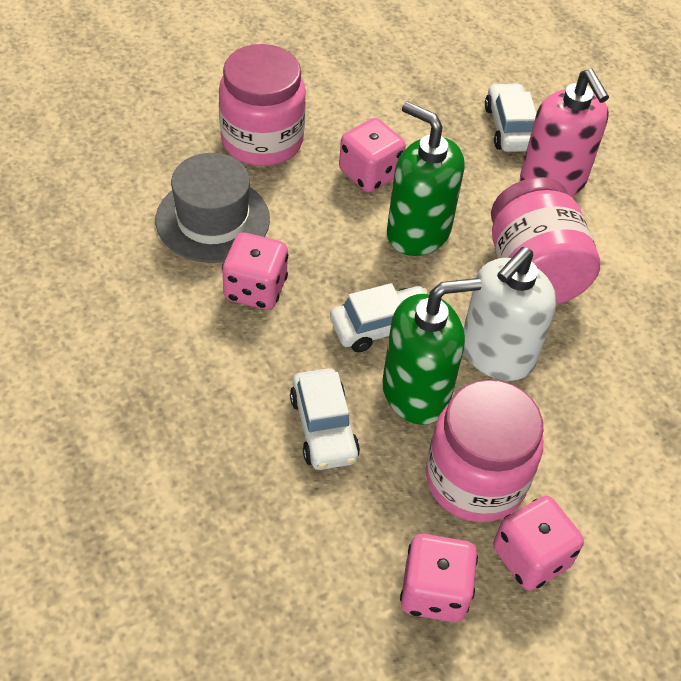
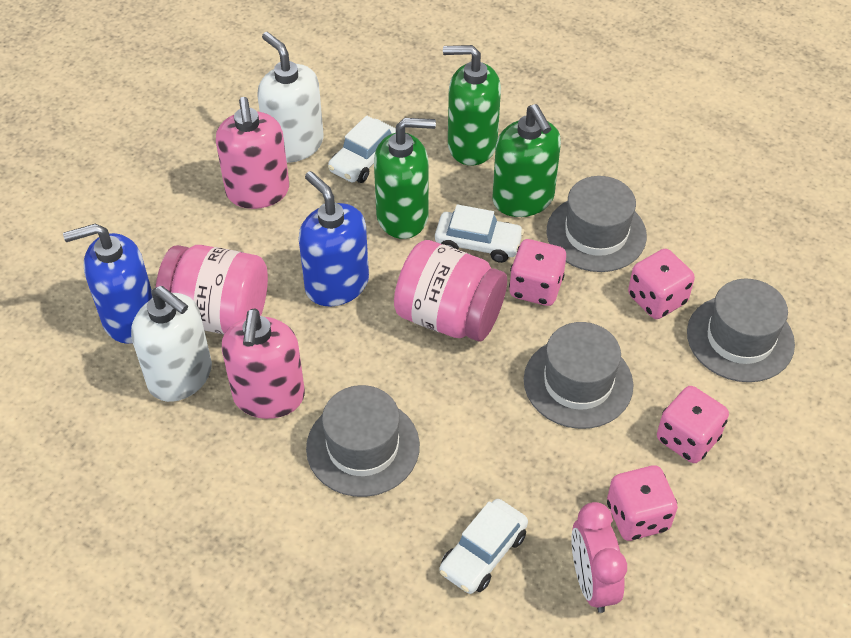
blue soap dispenser: 0 -> 2
green soap dispenser: 2 -> 3
grey hat: 1 -> 4
pink clock: 0 -> 1
pink jar: 3 -> 2
pink soap dispenser: 1 -> 2
white soap dispenser: 1 -> 2

